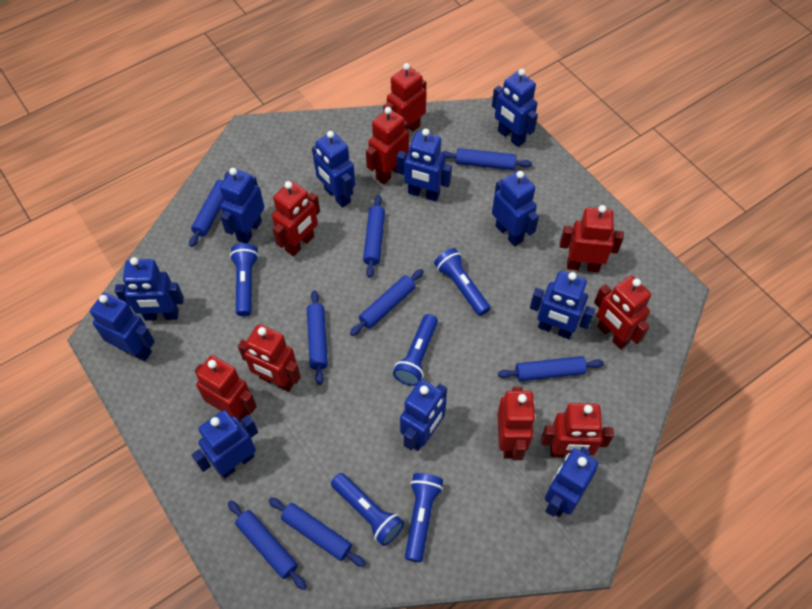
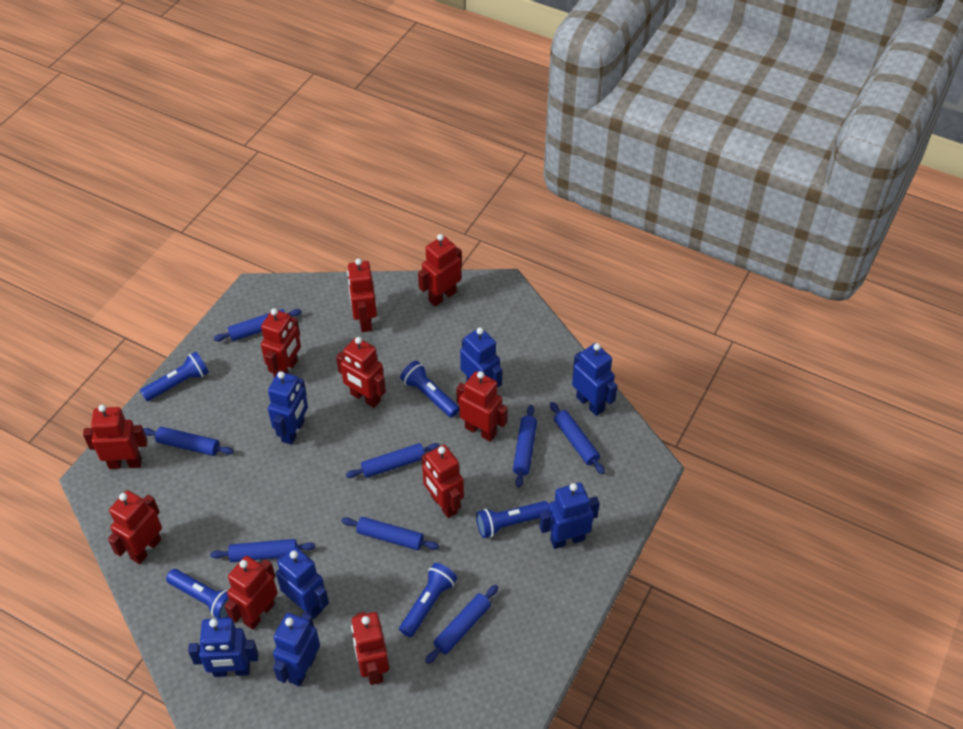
blue robot: 11 -> 7
red robot: 9 -> 10

